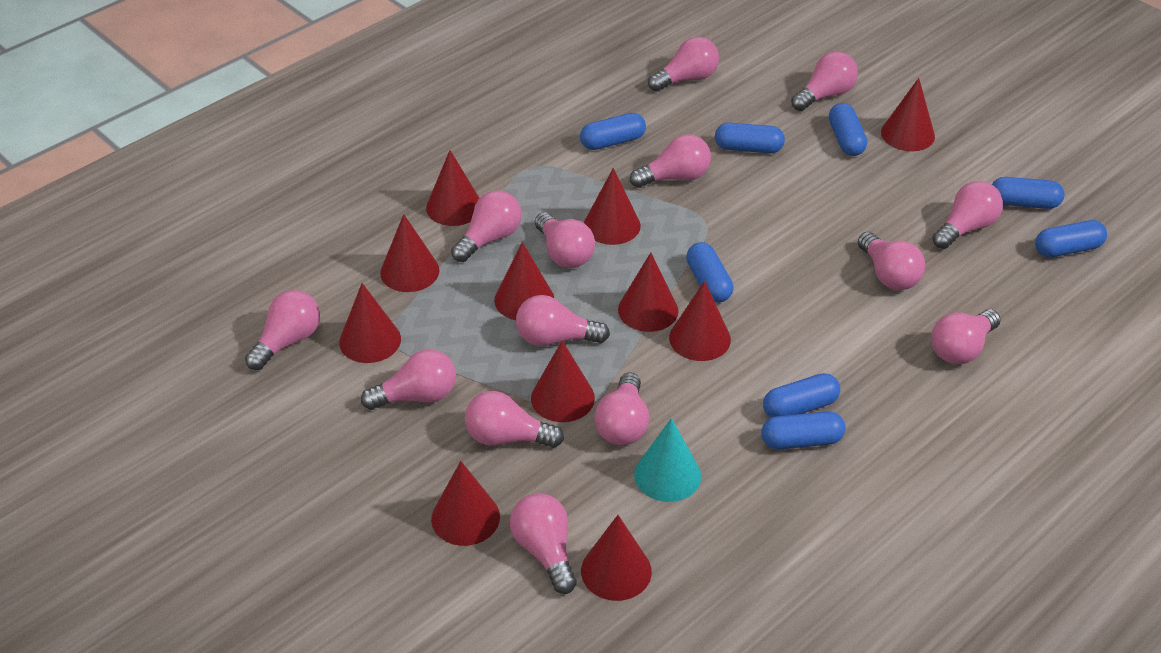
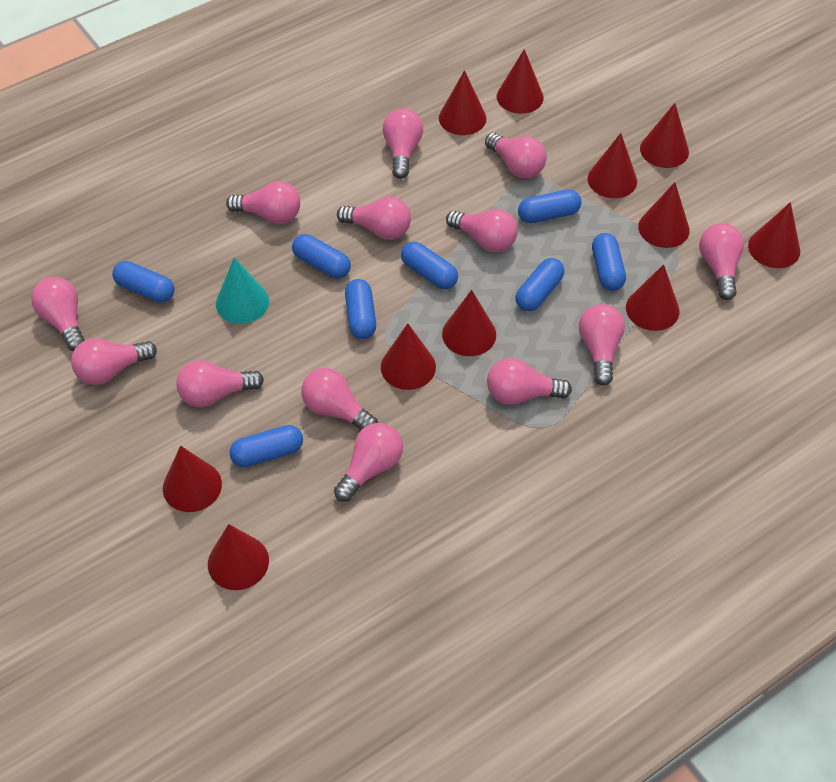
pink light bulb: 14 -> 13

